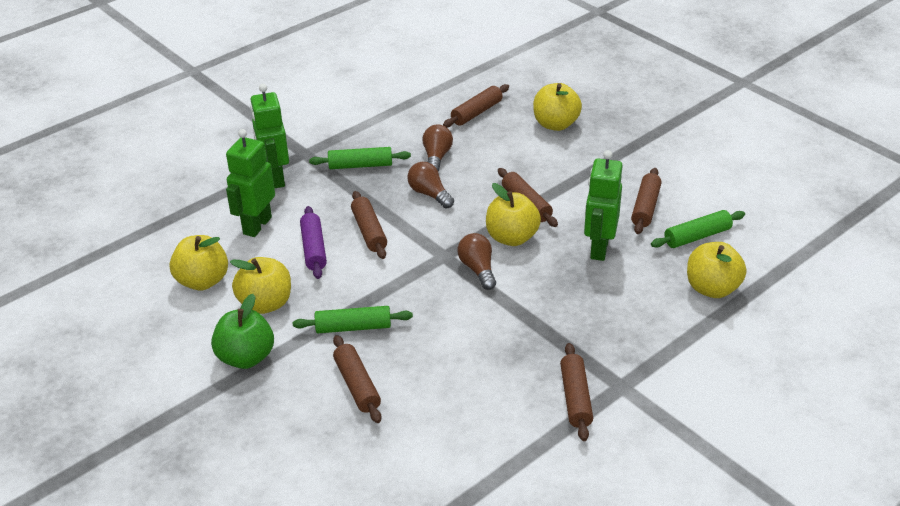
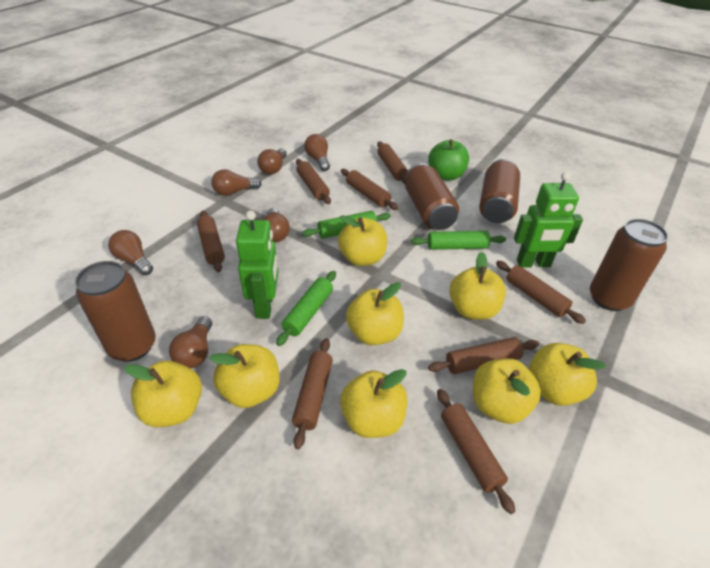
brown can: 0 -> 4
brown light bulb: 3 -> 6
brown rolling pin: 6 -> 8
green robot: 3 -> 2
purple rolling pin: 1 -> 0
yellow apple: 5 -> 8

